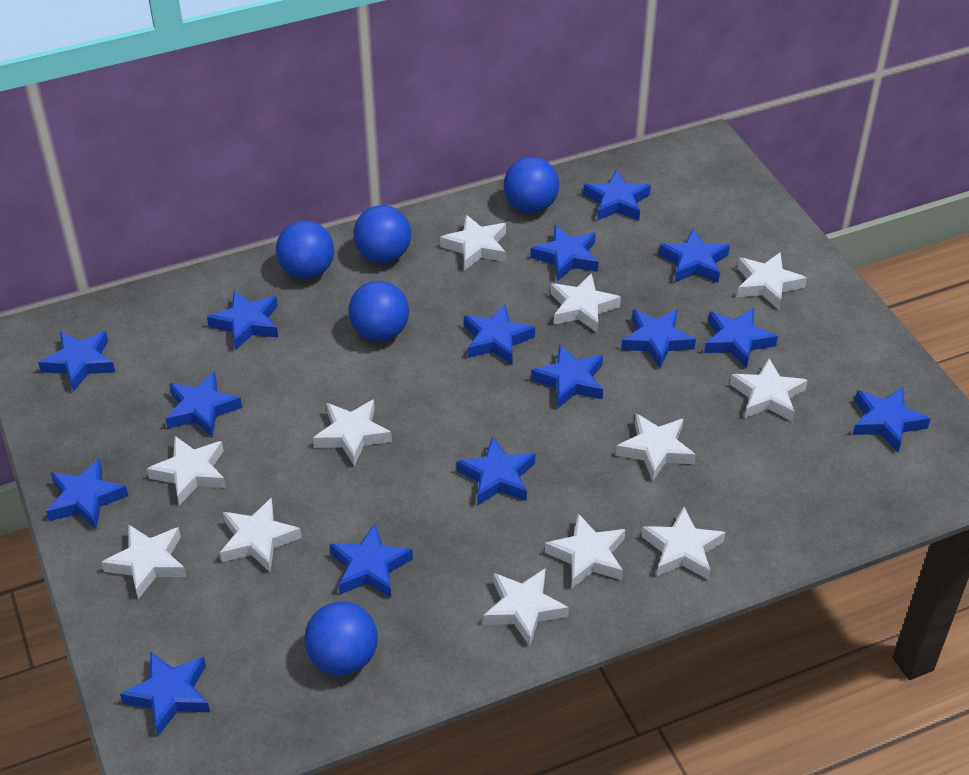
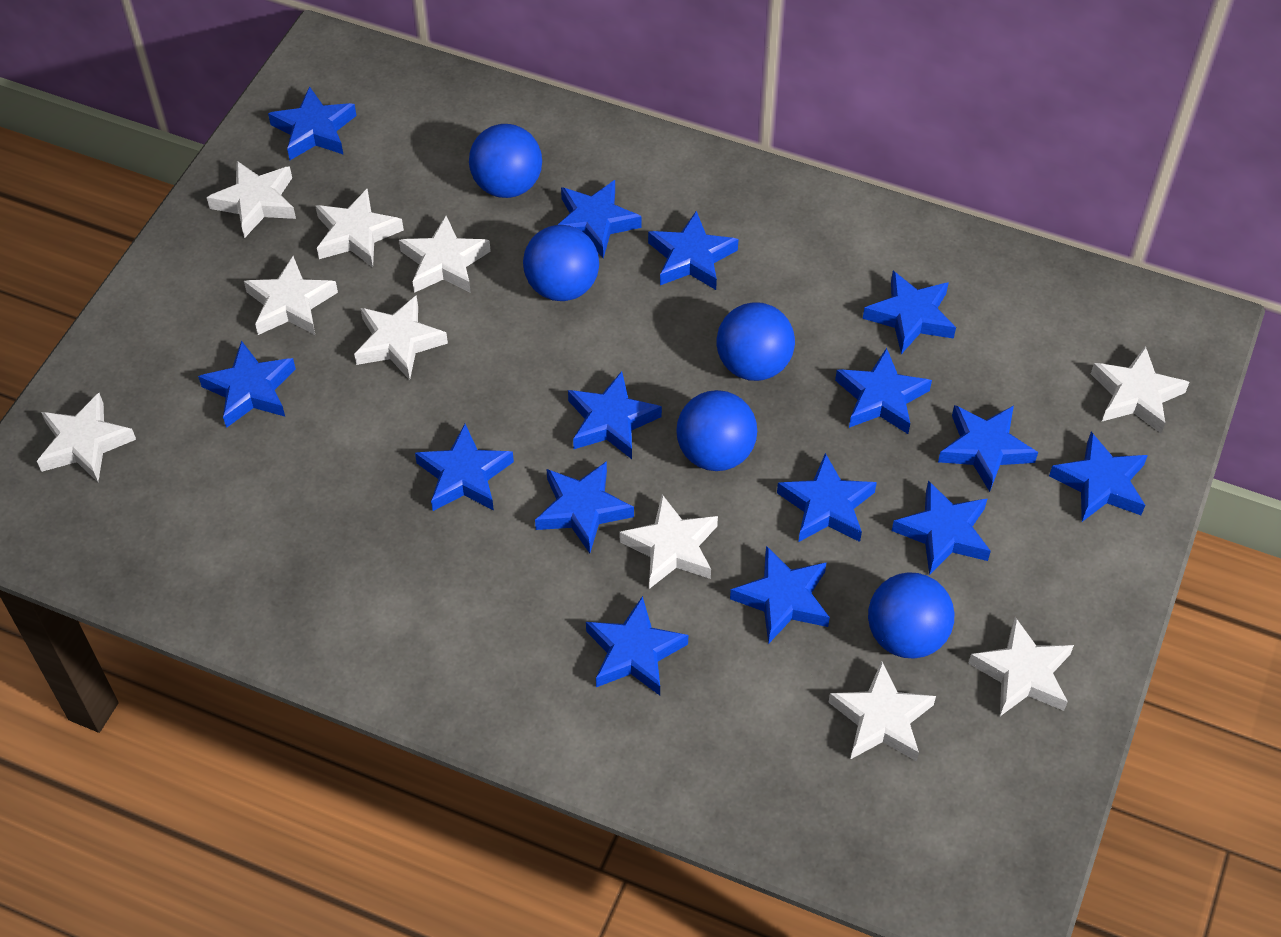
white star: 12 -> 10

